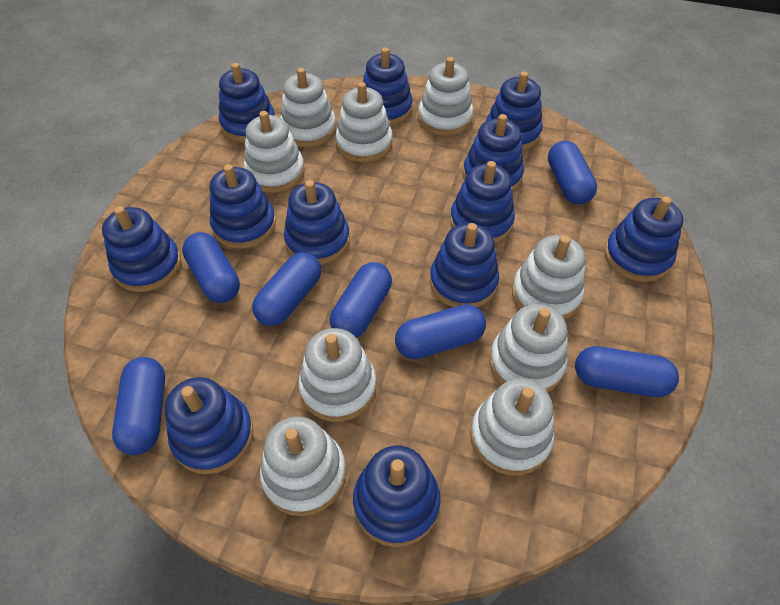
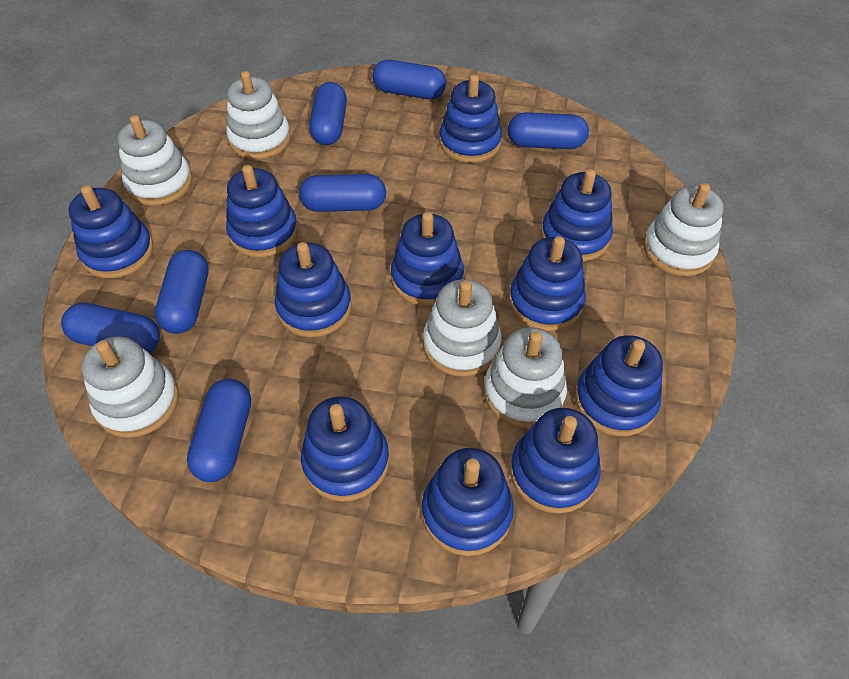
blue stacking toy: 12 -> 11
white stacking toy: 9 -> 6

